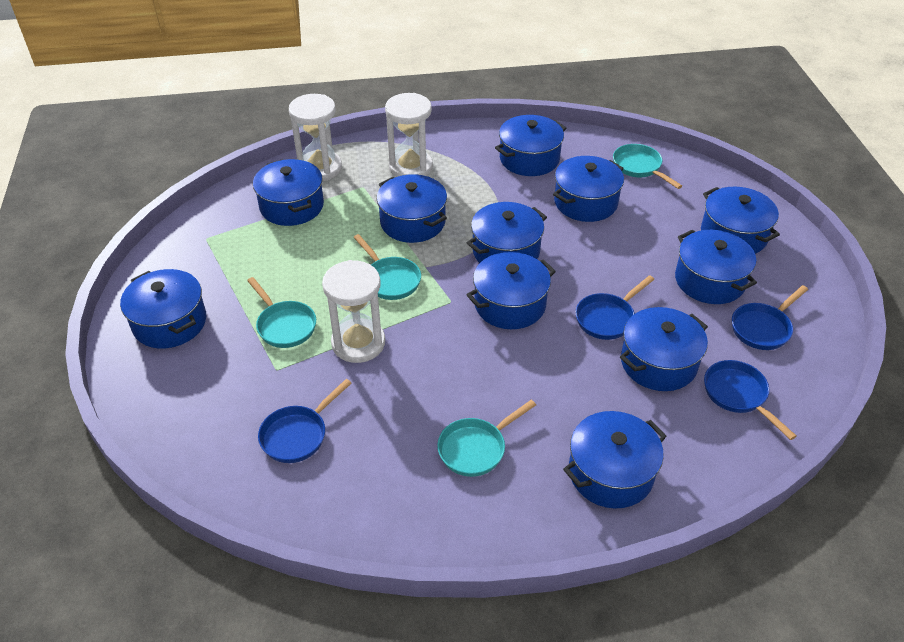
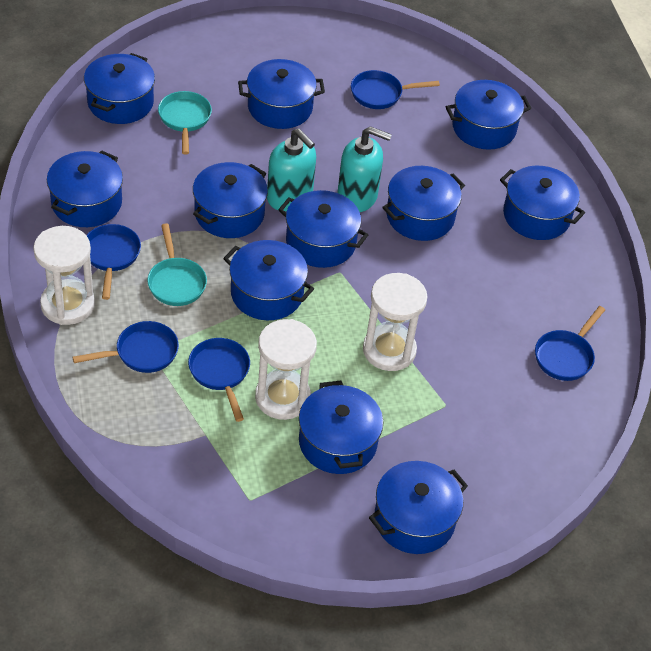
blue pan: 4 -> 5
turquoise pan: 4 -> 2
turquoise soap dispenser: 0 -> 2

